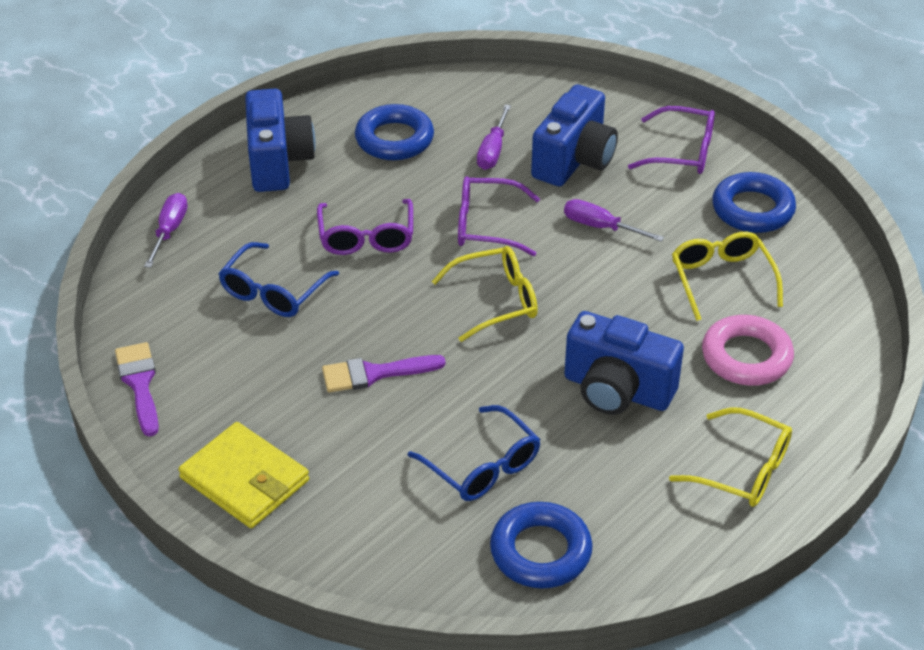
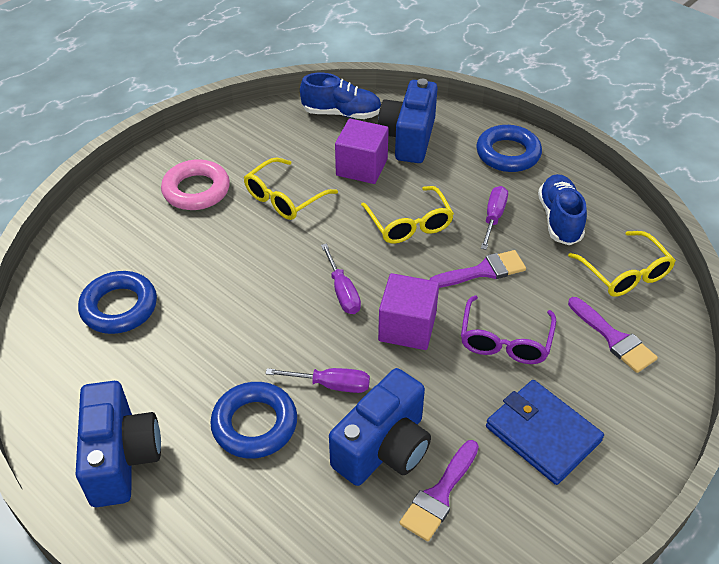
blue glasses: 2 -> 0
blue shoe: 0 -> 2
blue wallet: 0 -> 1
purple brush: 2 -> 3
purple cube: 0 -> 2
purple glasses: 3 -> 1
yellow wallet: 1 -> 0

